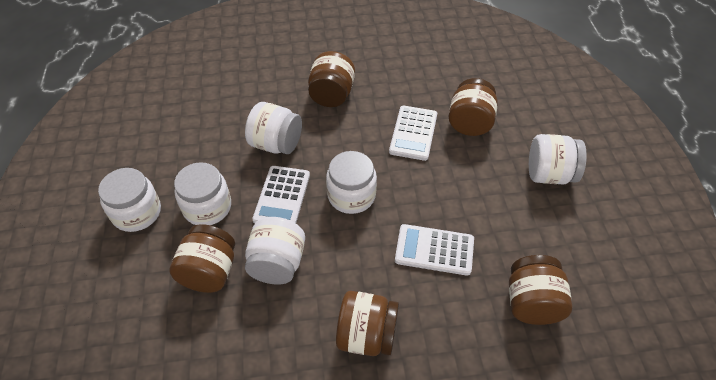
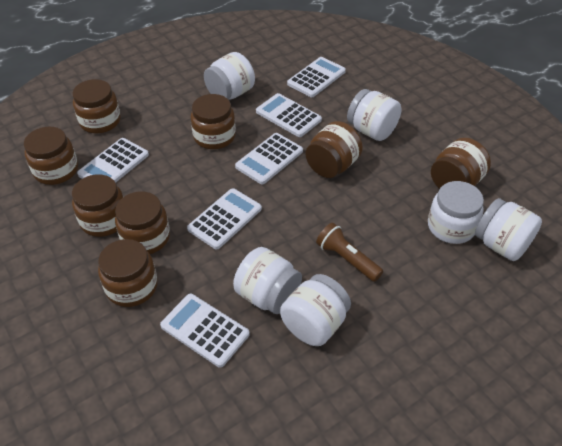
brown flashlight: 0 -> 1
brown jar: 5 -> 8
white calculator: 3 -> 6

